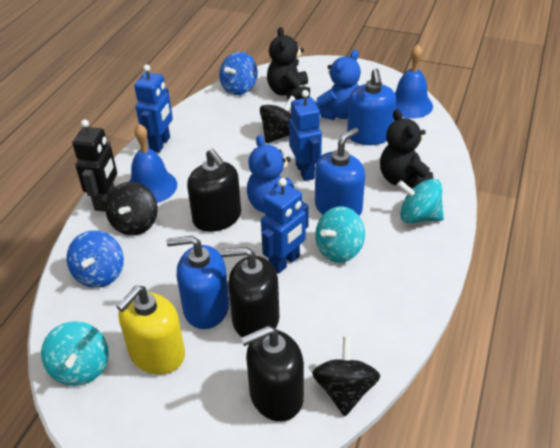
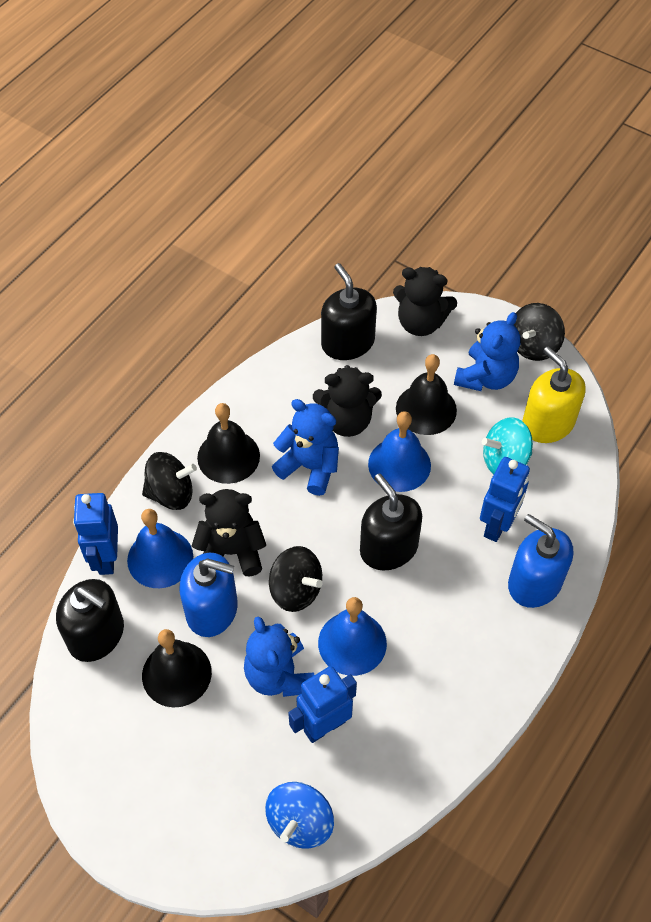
black bell: 0 -> 3
black robot: 1 -> 0
black teddy bear: 2 -> 3
blue bell: 2 -> 3
blue soap dispenser: 3 -> 2
blue spinning top: 2 -> 1
blue teddy bear: 2 -> 3
turquoise spinning top: 3 -> 1

